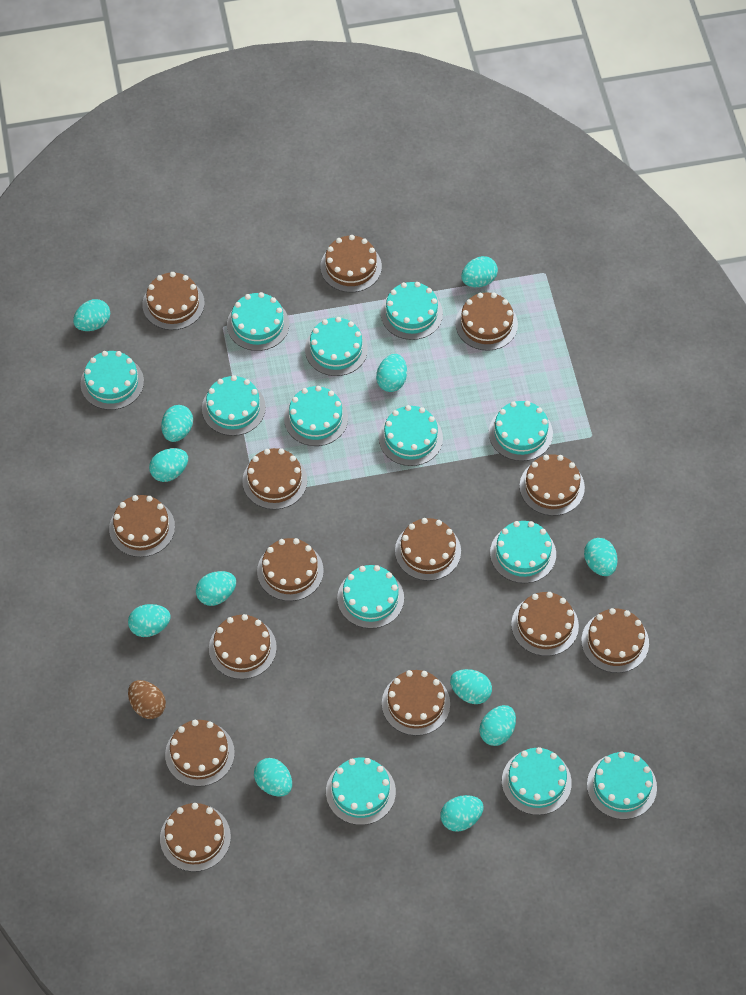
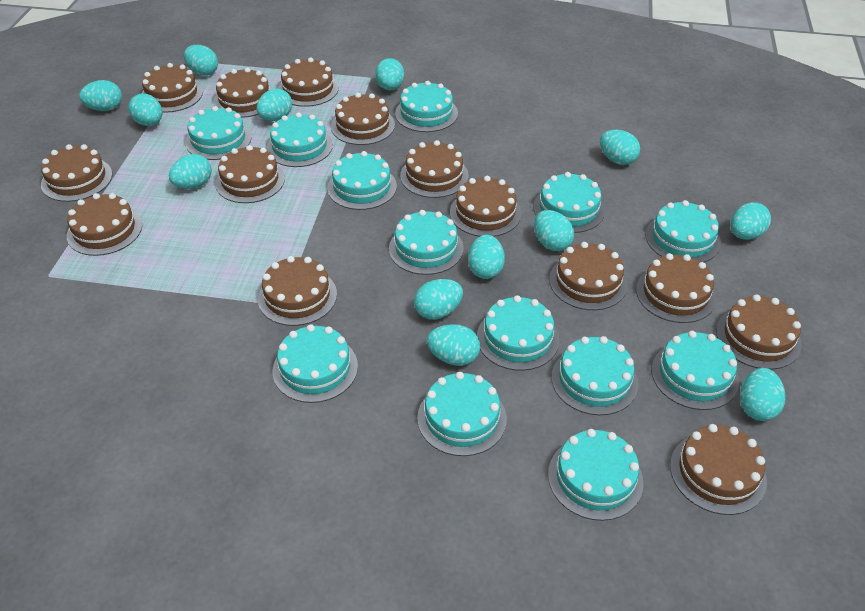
brown egg: 1 -> 0
turquoise egg: 12 -> 13

